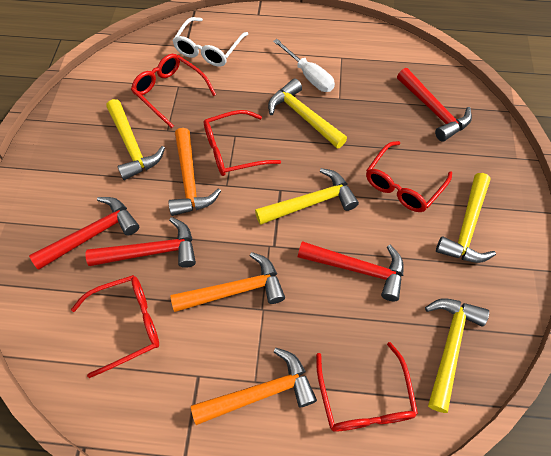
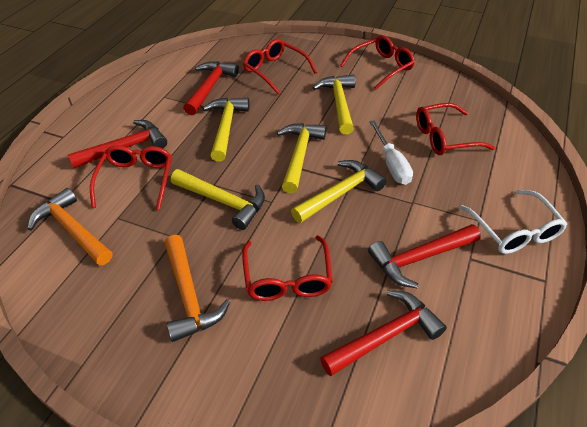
orange hammer: 3 -> 2

